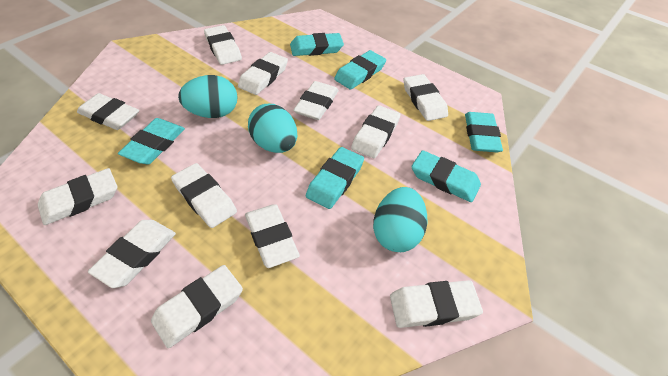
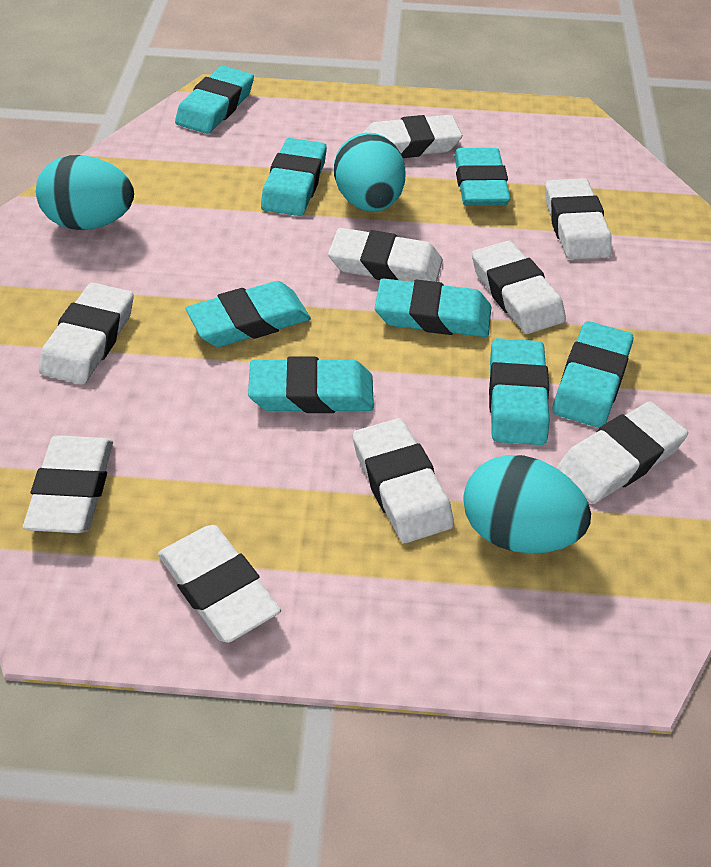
turquoise eraser: 6 -> 8
white eraser: 12 -> 9

